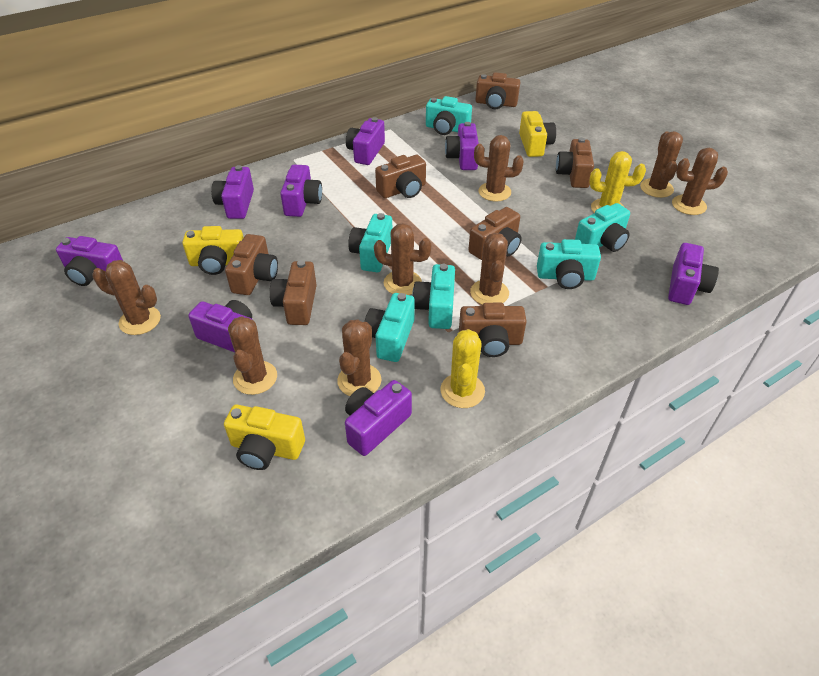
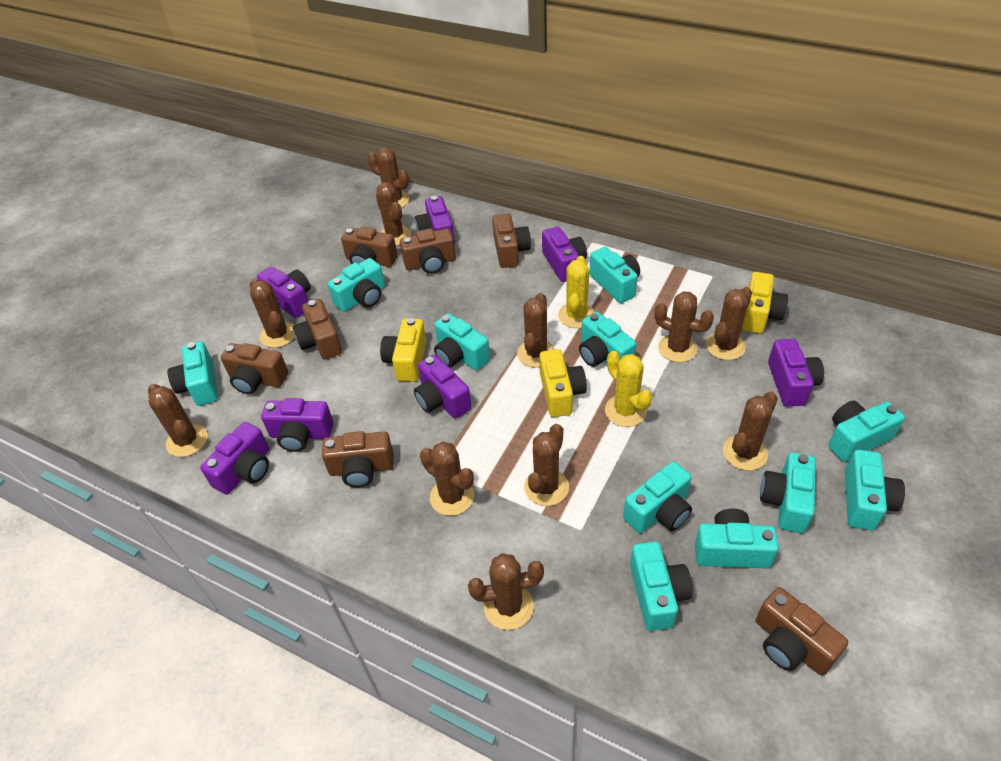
brown cactus: 8 -> 11
purple camera: 8 -> 7
turquoise camera: 6 -> 11

